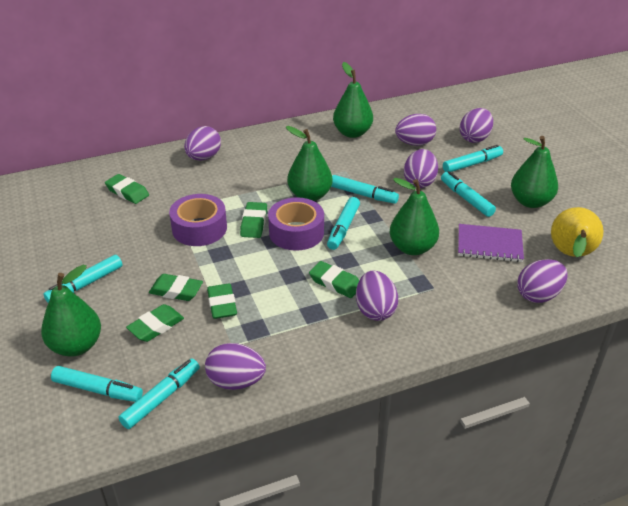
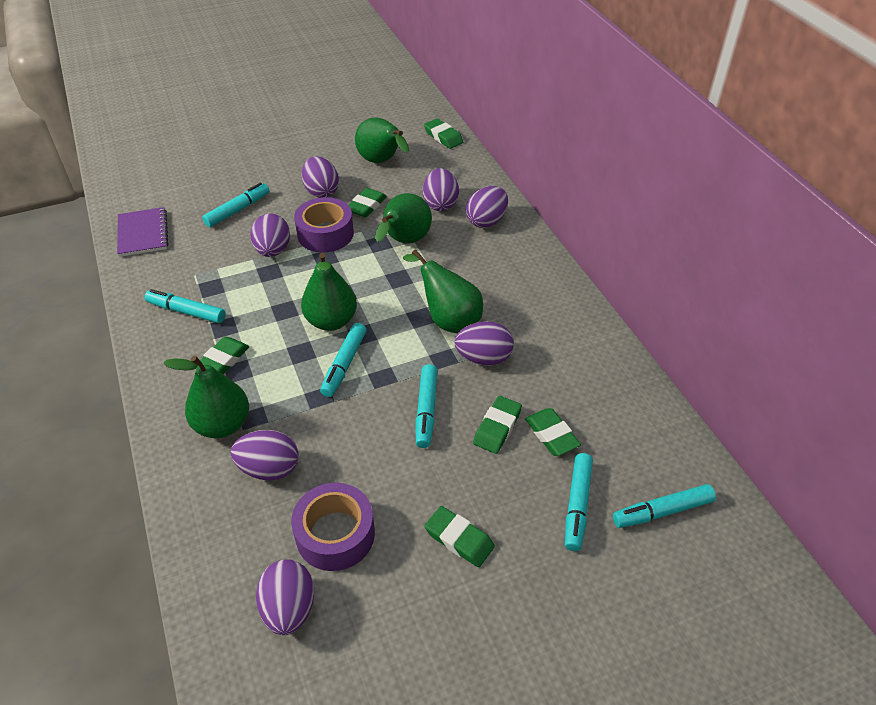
turquoise marker: 7 -> 6
yellow pear: 1 -> 0

